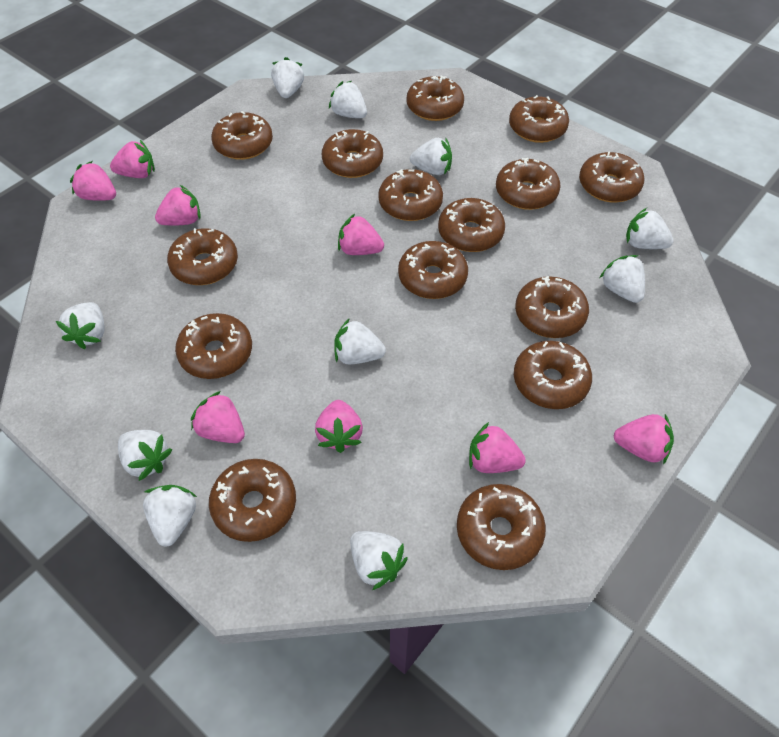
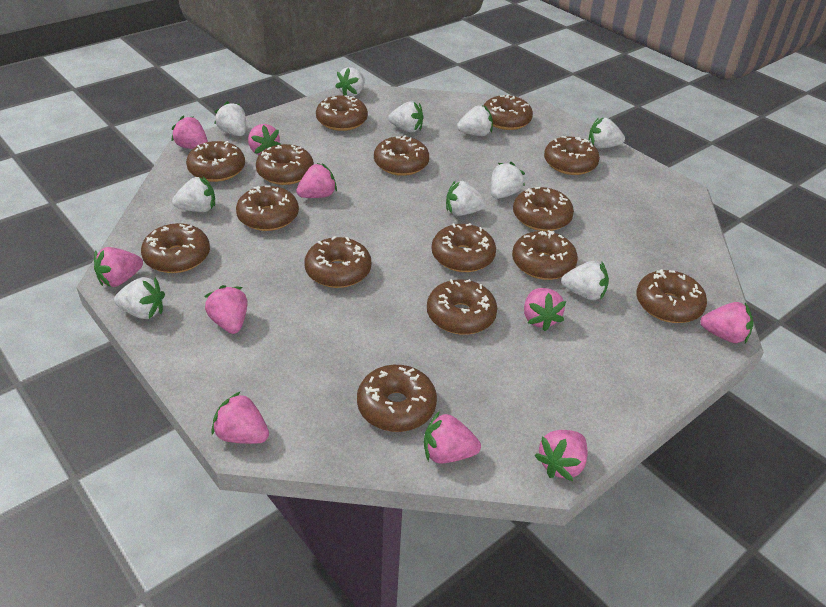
pink strawberry: 8 -> 10

